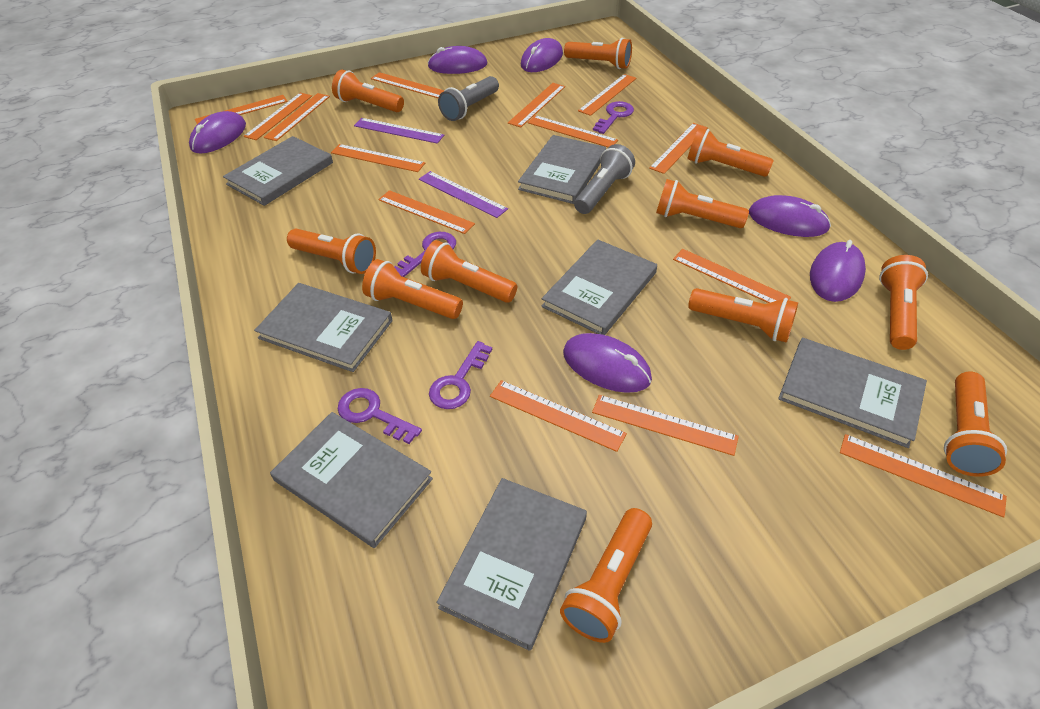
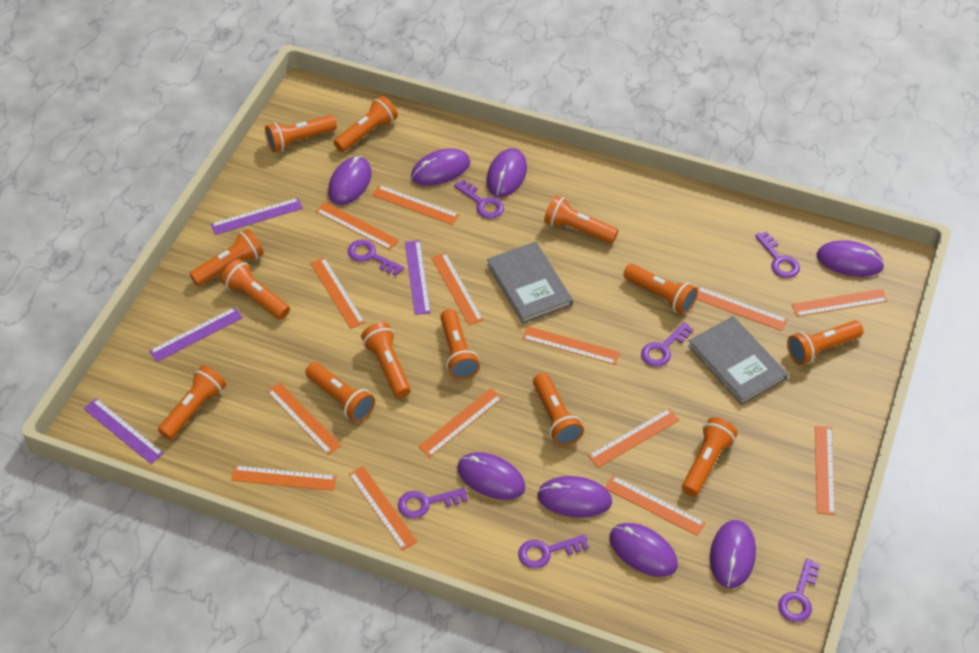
grey book: 7 -> 2
grey flashlight: 2 -> 0
orange flashlight: 11 -> 13
purple key: 4 -> 7
purple mouse: 6 -> 8
purple ruler: 2 -> 4

